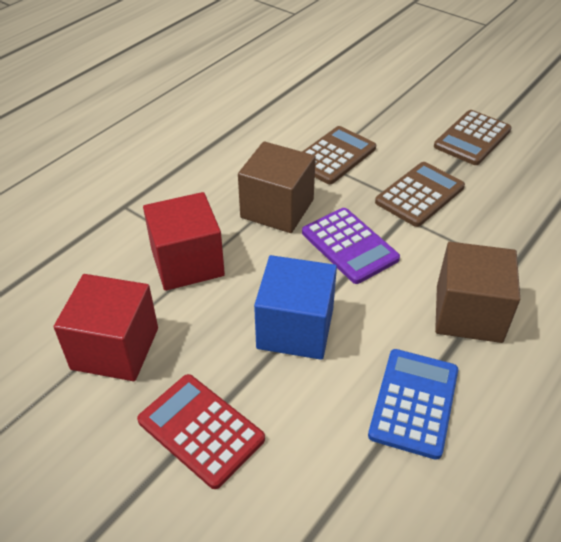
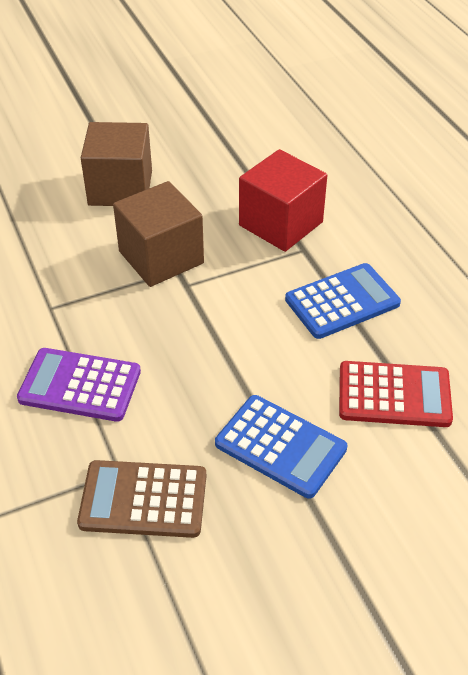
blue calculator: 1 -> 2
blue cube: 1 -> 0
brown calculator: 3 -> 1
red cube: 2 -> 1

